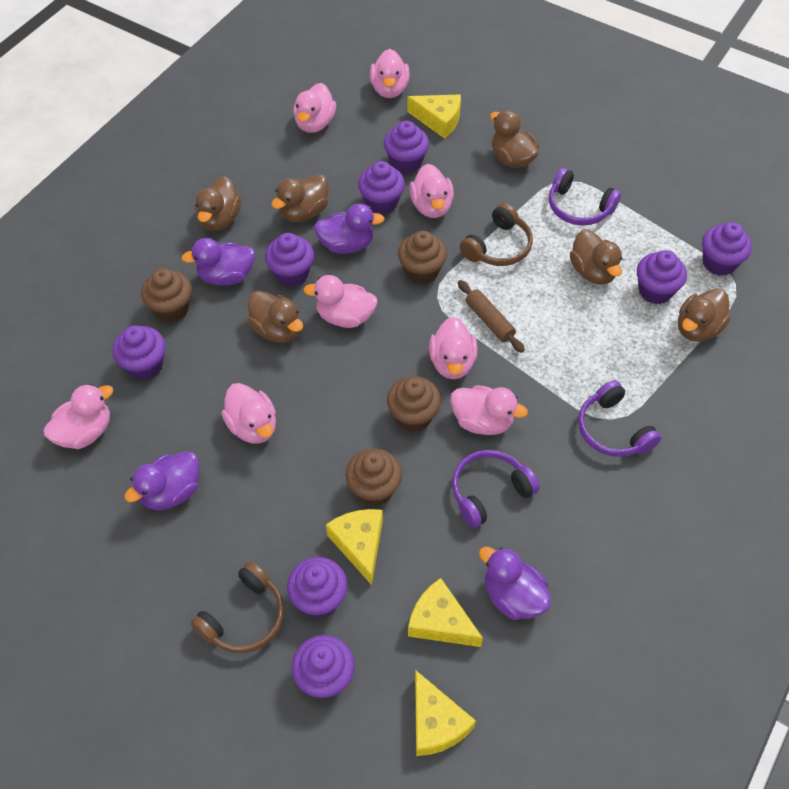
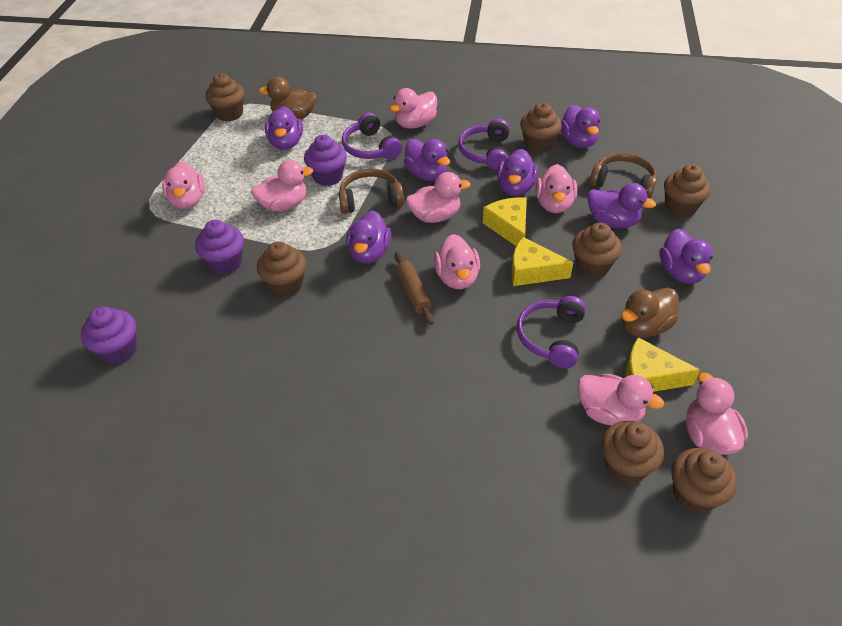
brown cupcake: 4 -> 7
brown duck: 6 -> 2
purple cupcake: 8 -> 3
purple duck: 4 -> 7
yellow cheese: 4 -> 3

